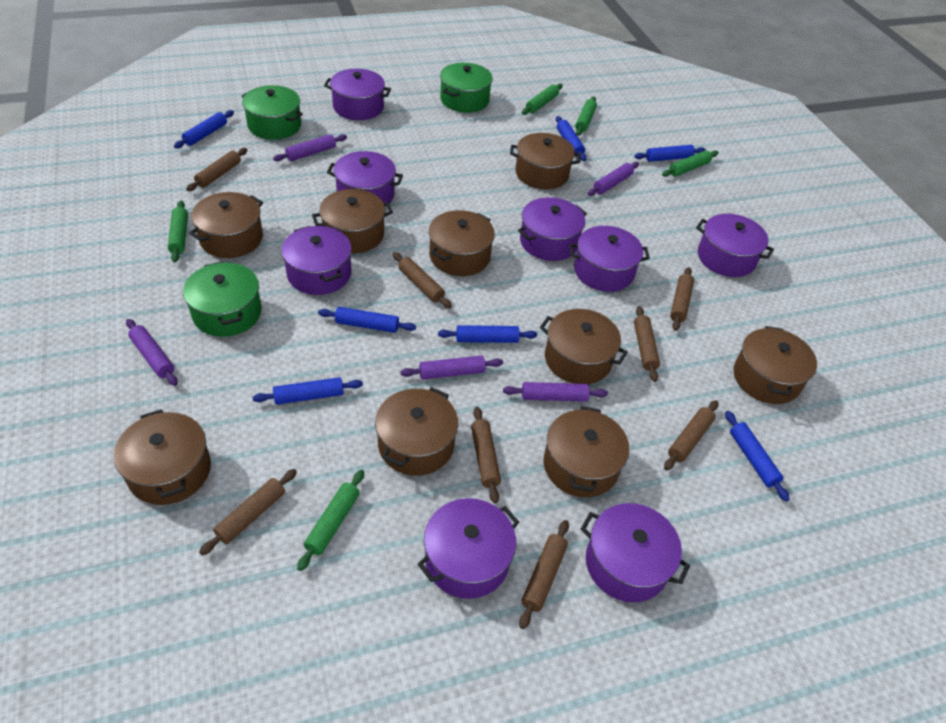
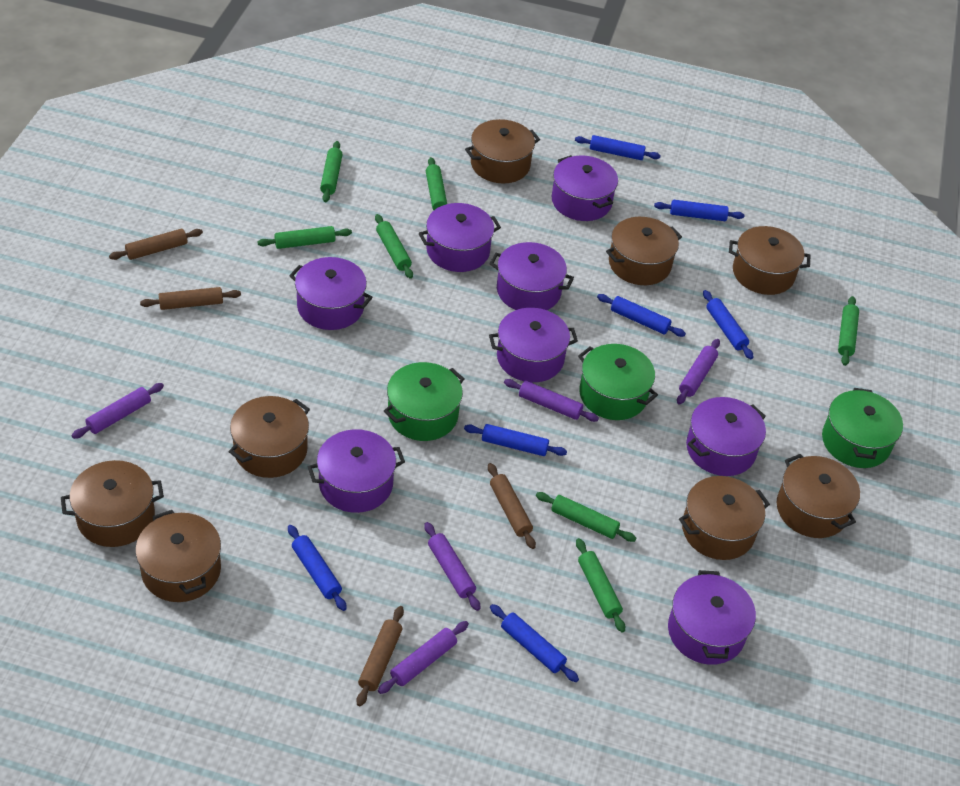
brown pot: 9 -> 8
brown rolling pin: 8 -> 4
green rolling pin: 5 -> 7

